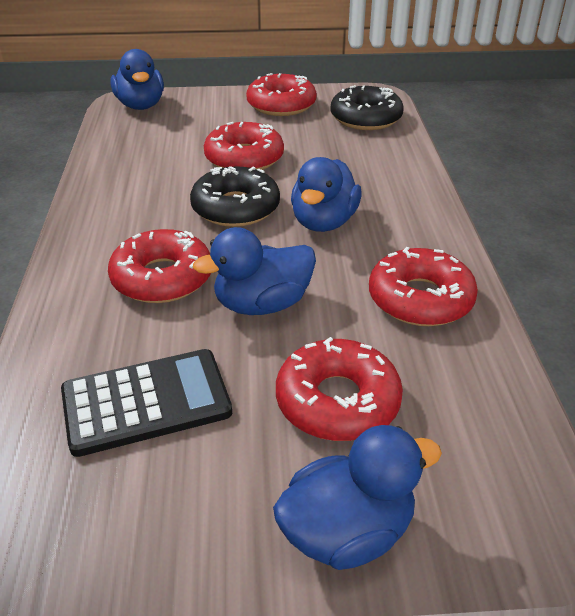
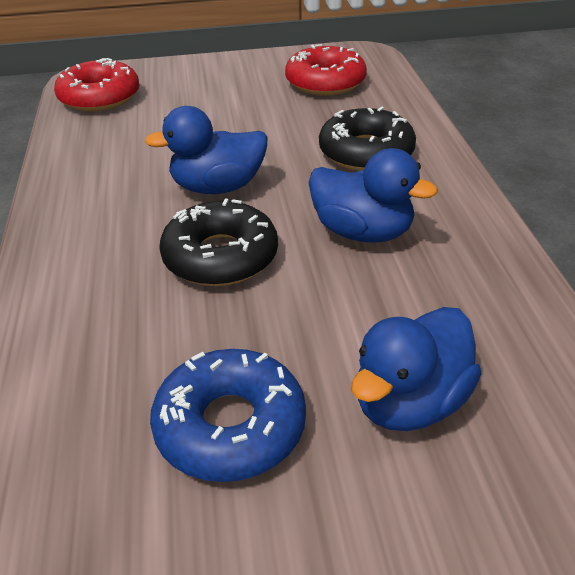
black calculator: 1 -> 0
blue donut: 0 -> 1
blue duck: 4 -> 3
red donut: 5 -> 2

